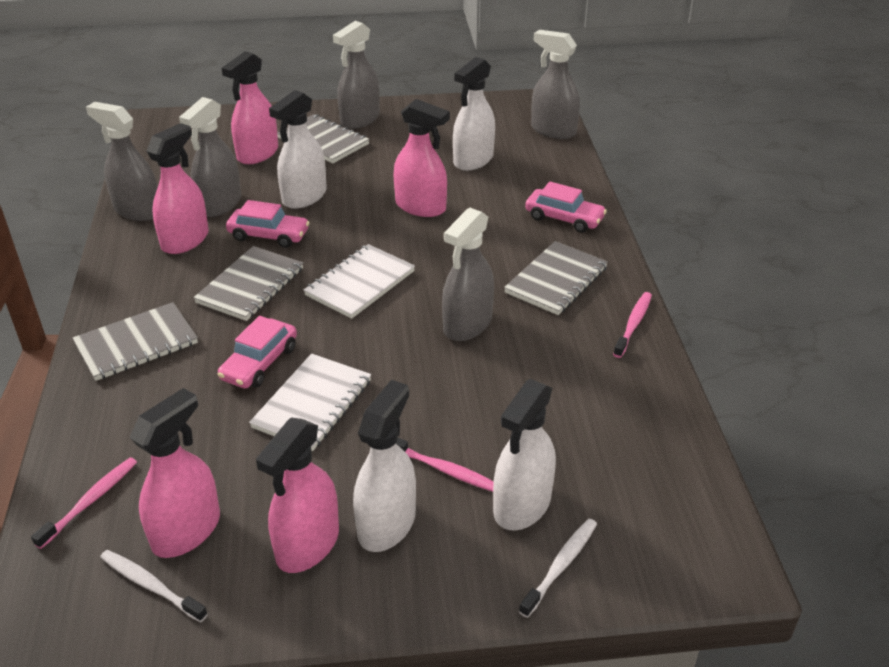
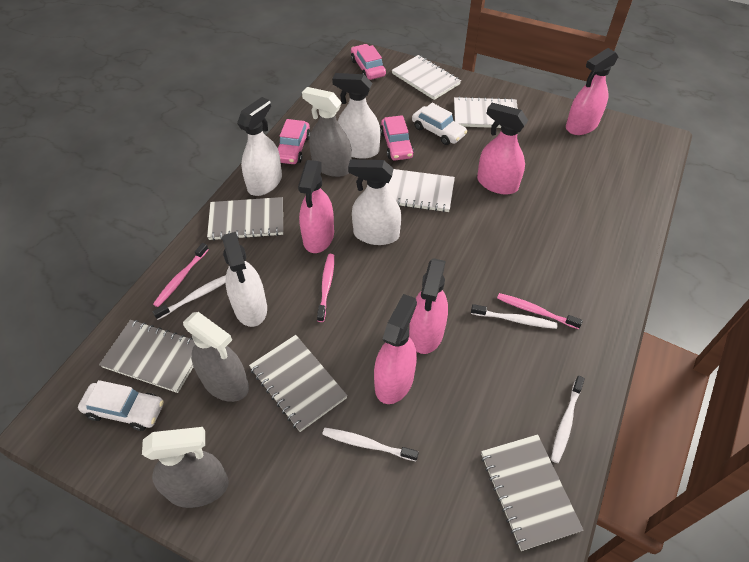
grey spray bottle: 5 -> 3
white car: 0 -> 2
white notebook: 2 -> 3
white toothbrush: 2 -> 4

